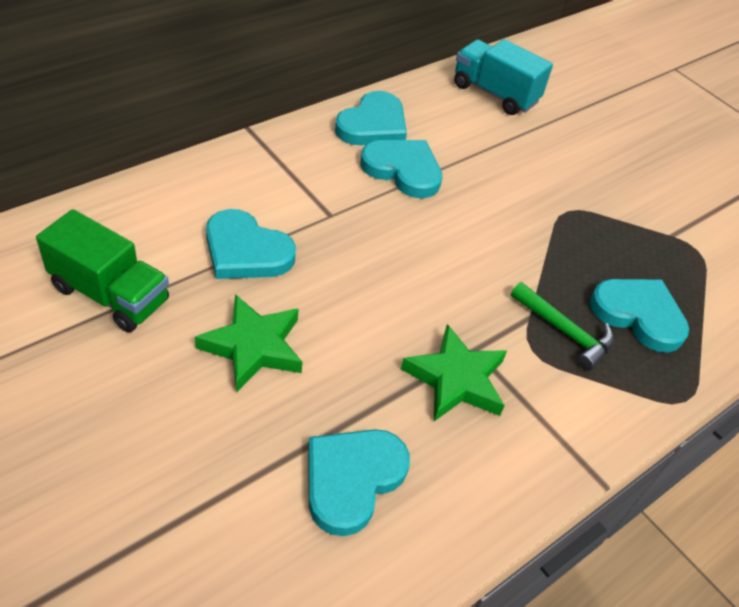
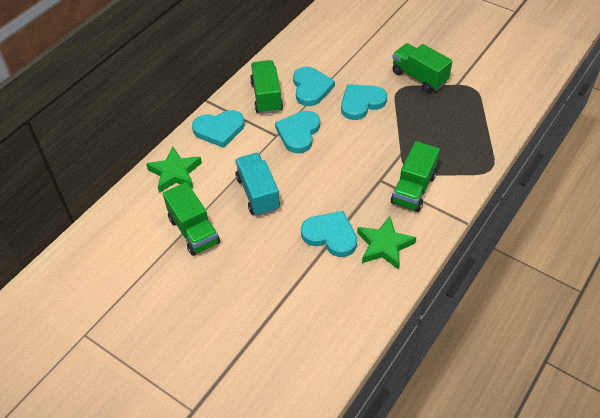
green hammer: 1 -> 0
green truck: 1 -> 4

